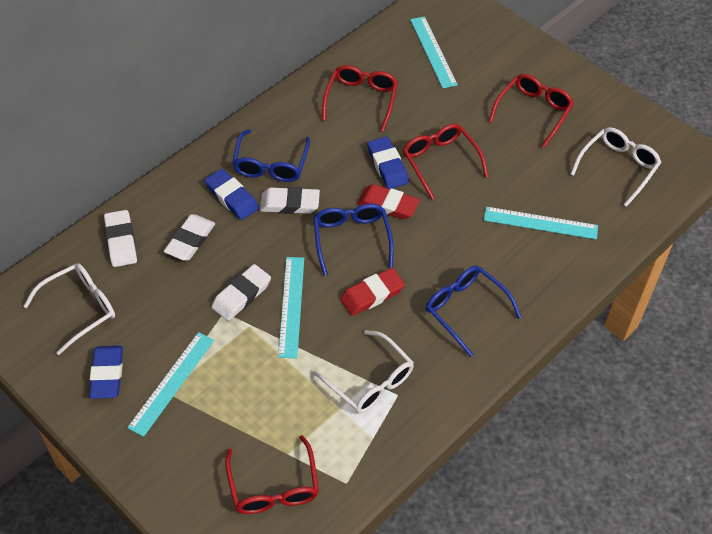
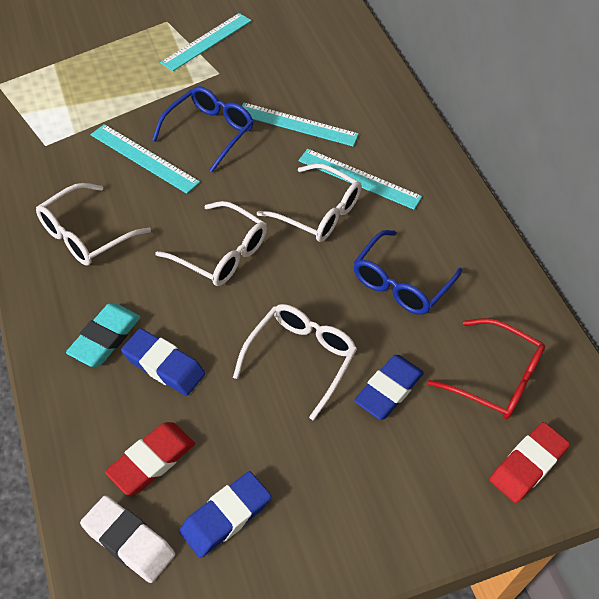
blue glasses: 3 -> 2
red glasses: 4 -> 1
turquoise eraser: 0 -> 1
white eraser: 4 -> 1
white glasses: 3 -> 4

